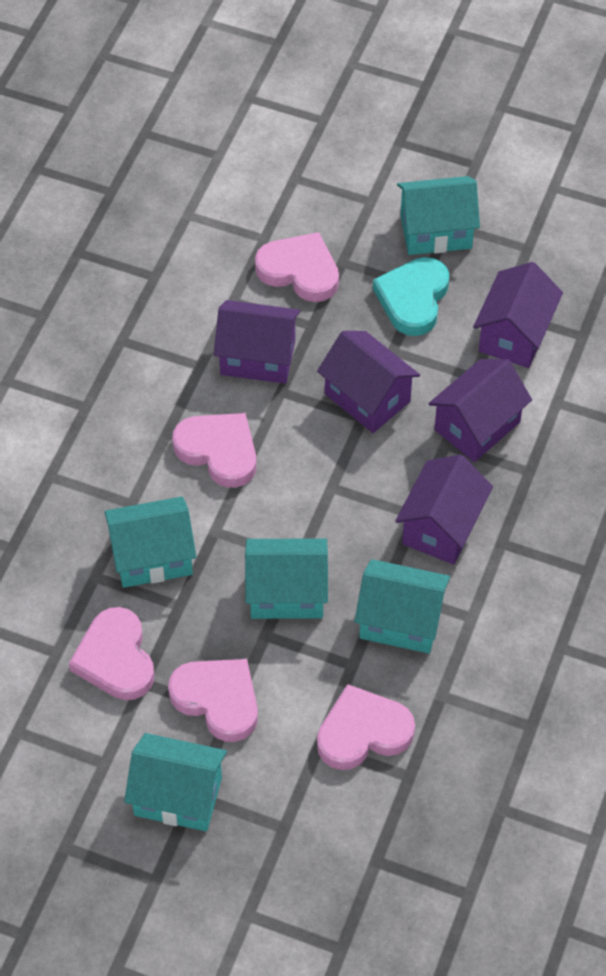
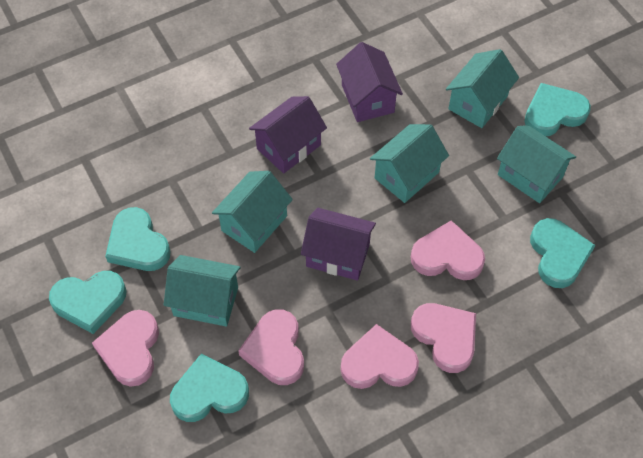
purple house: 5 -> 3
turquoise heart: 1 -> 5

